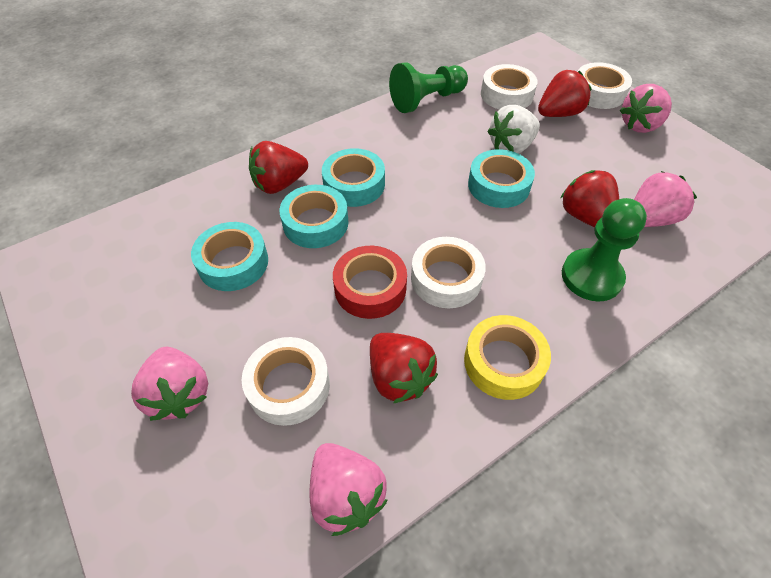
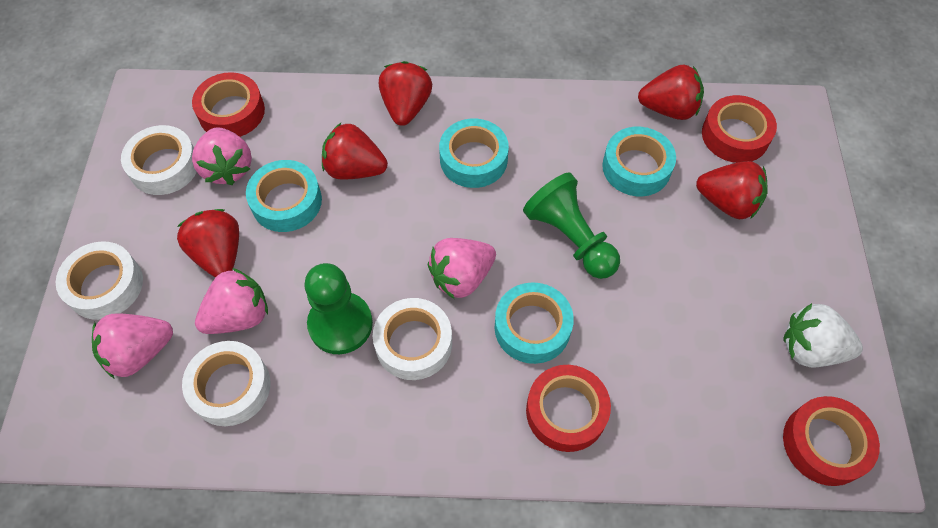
red strawberry: 4 -> 5
red tape: 1 -> 4
yellow tape: 1 -> 0

